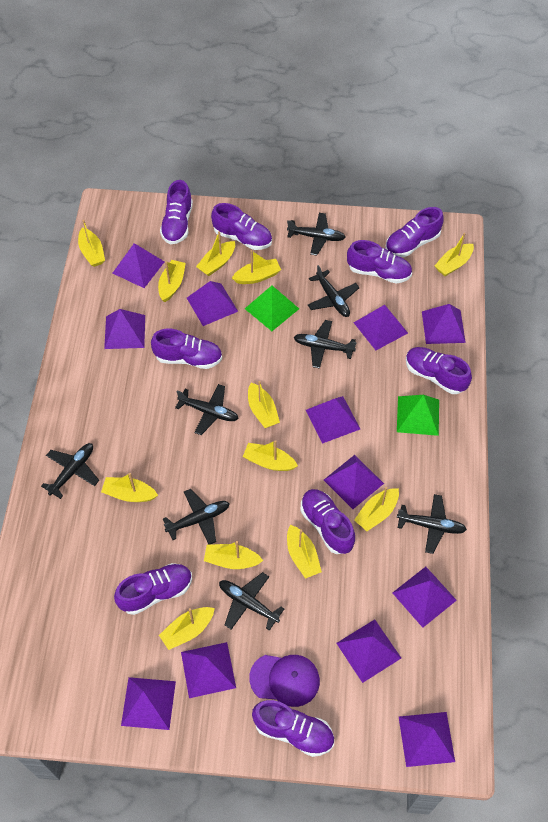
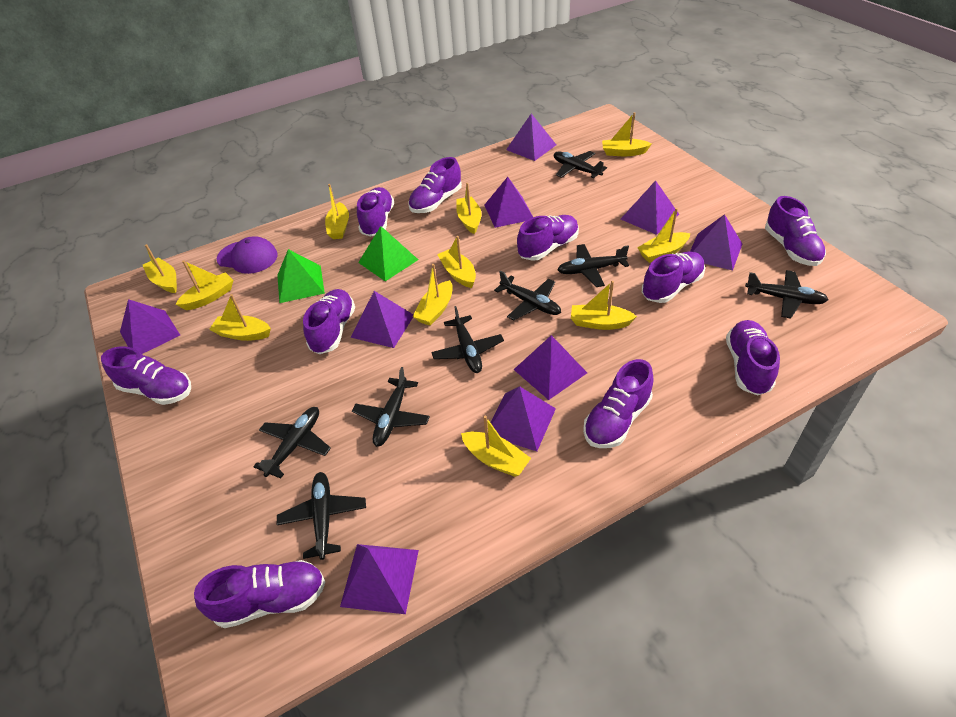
purple pyramid: 12 -> 9
purple shoe: 9 -> 10
yellow boat: 12 -> 11

